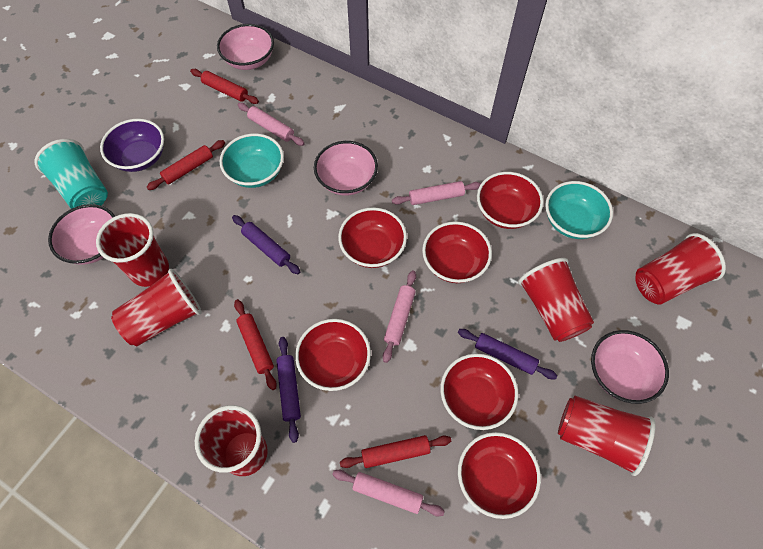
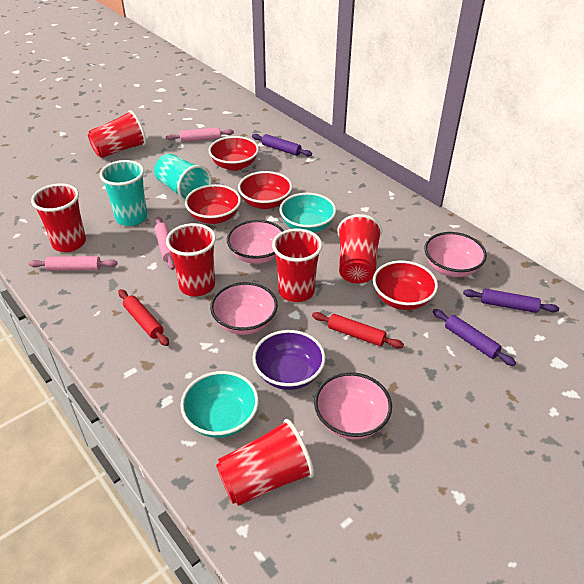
pink rolling pin: 4 -> 3
red bowl: 6 -> 4
red rolling pin: 4 -> 2
turquoise cup: 1 -> 2

